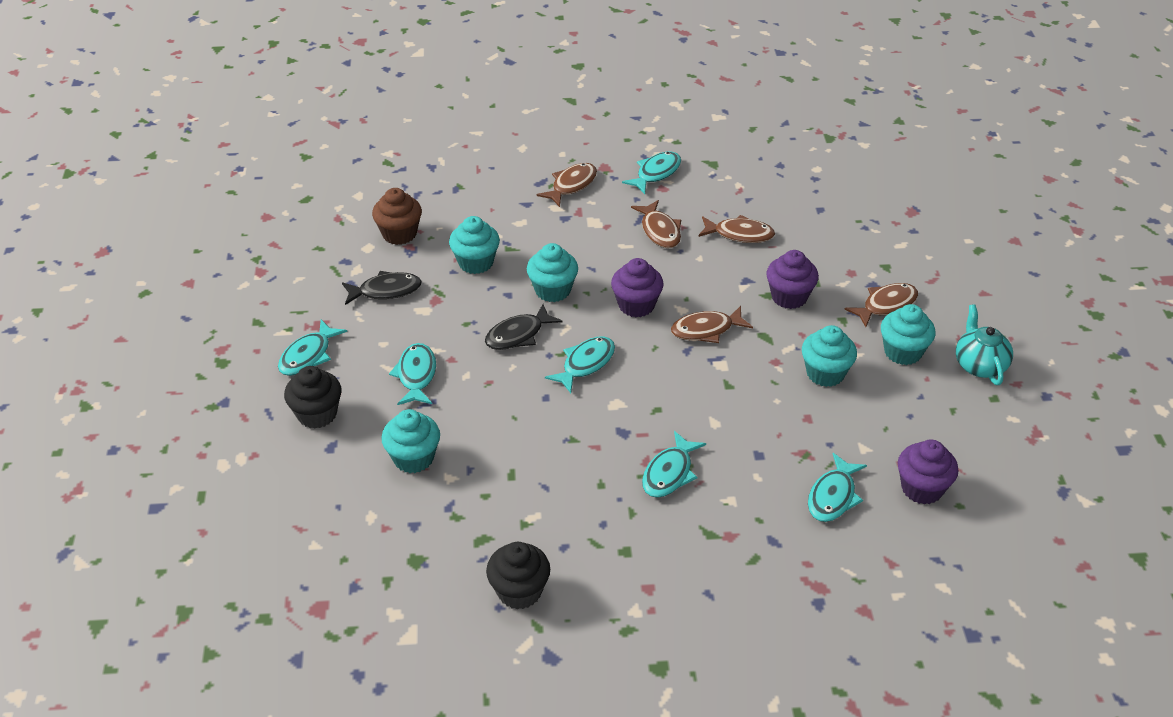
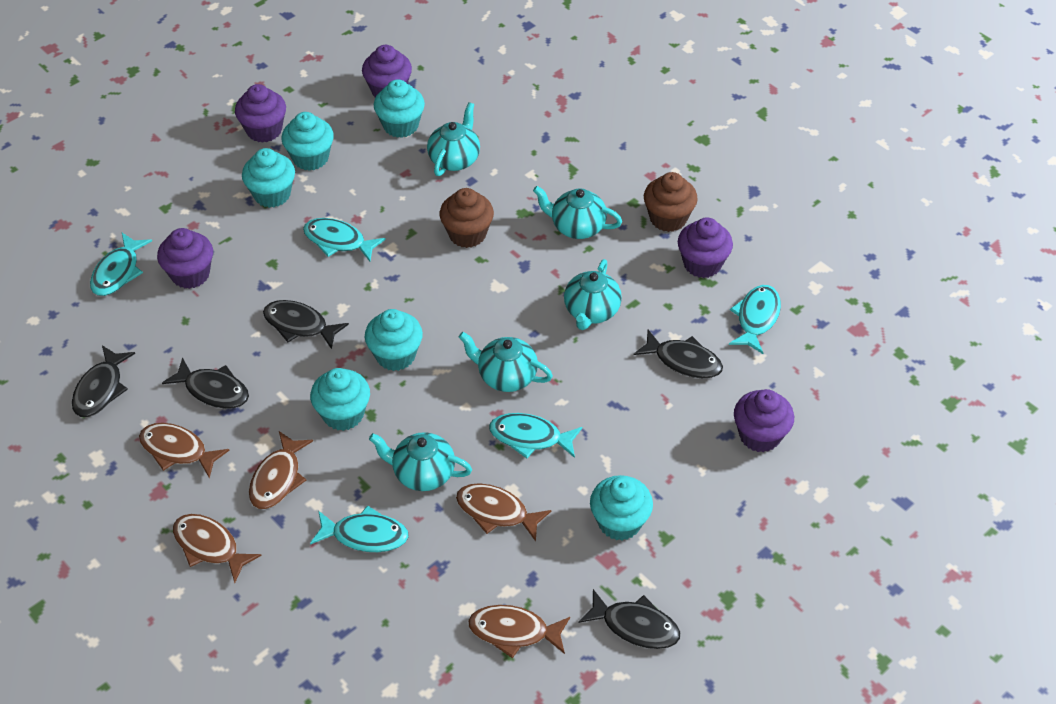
black cupcake: 2 -> 0
black fish: 2 -> 5
brown cupcake: 1 -> 2
purple cupcake: 3 -> 5
turquoise cupcake: 5 -> 6
turquoise fish: 6 -> 5
turquoise teapot: 1 -> 5

